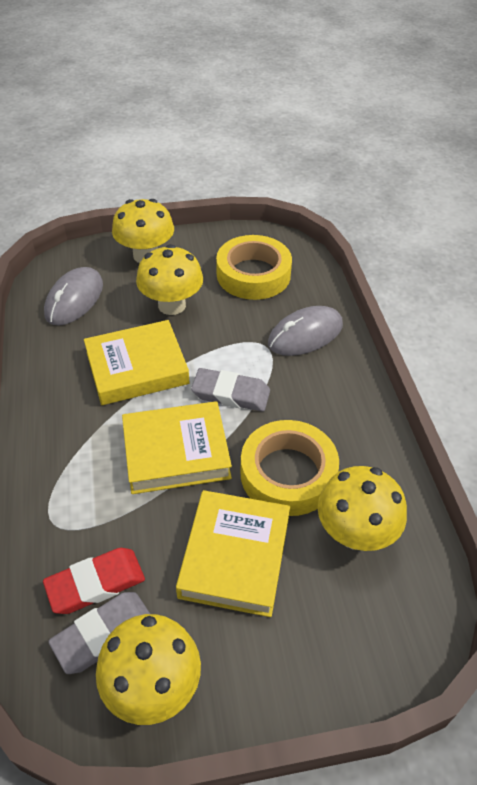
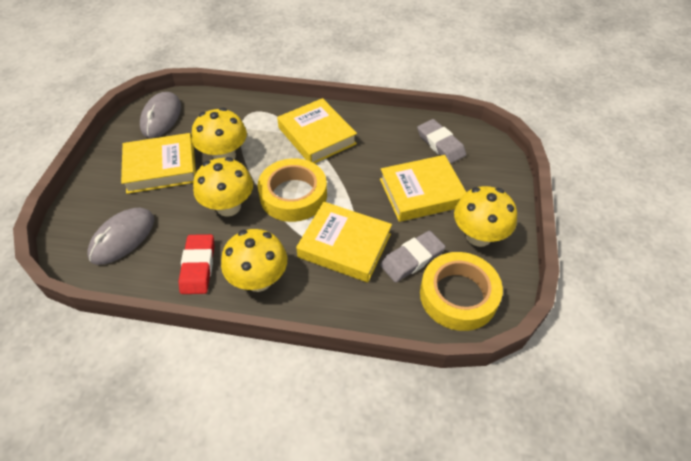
yellow book: 3 -> 4

